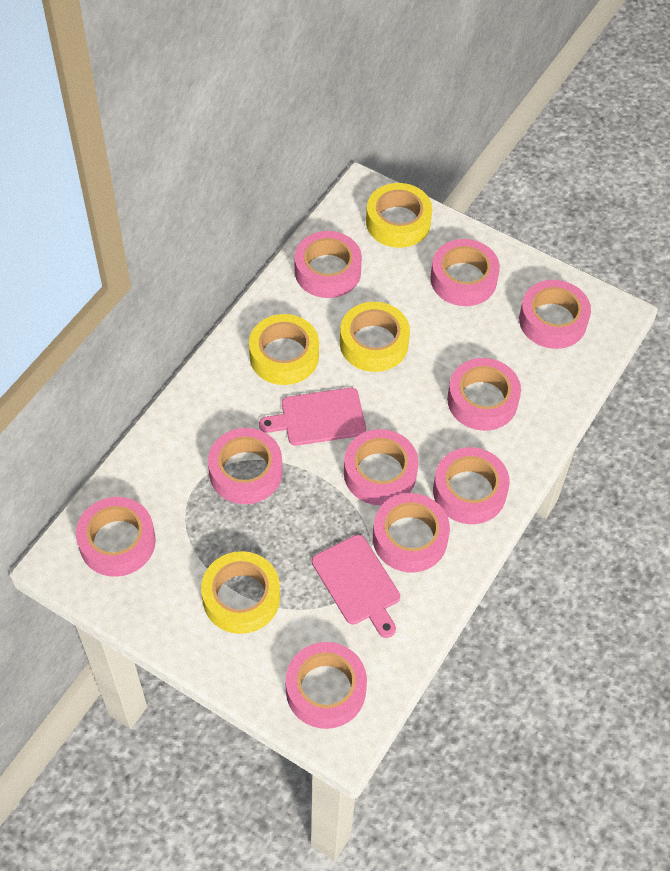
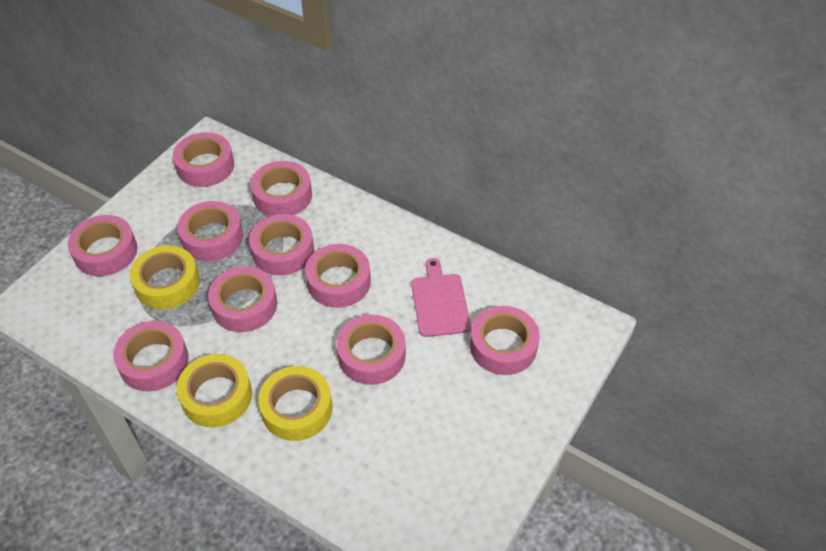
pink cutting board: 2 -> 1
yellow tape: 4 -> 3

